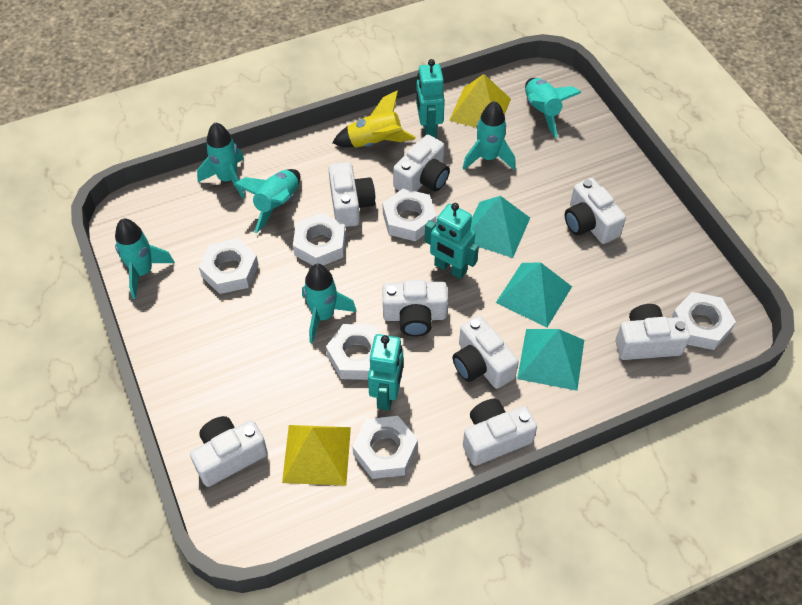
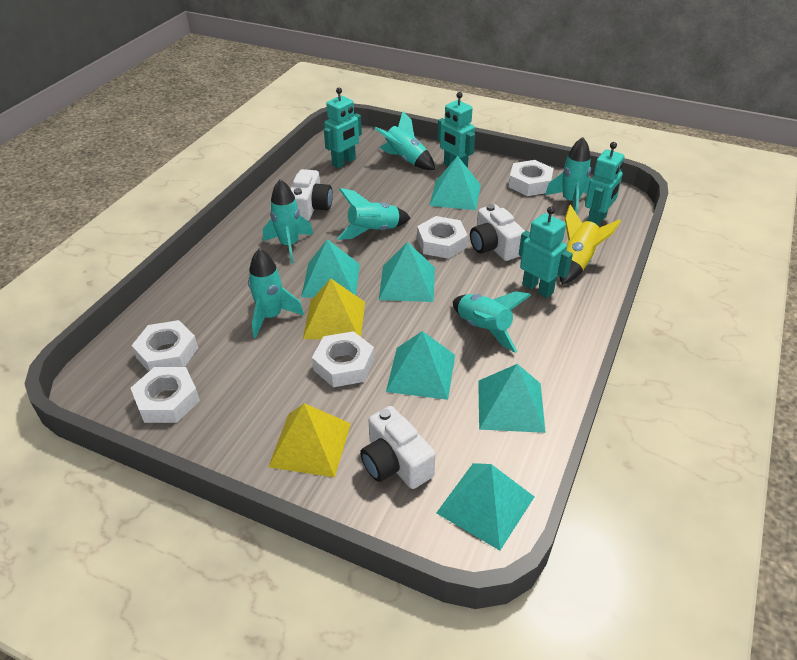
turquoise pyramid: 3 -> 6
turquoise robot: 3 -> 4
white camera: 8 -> 3
white nut: 6 -> 5

